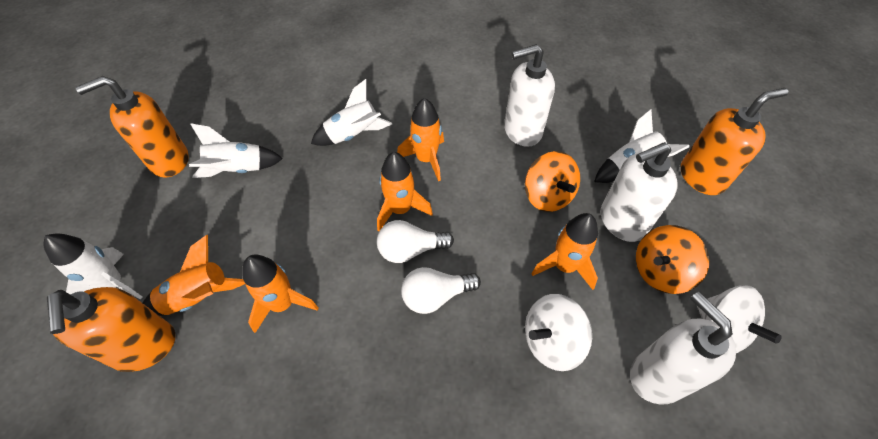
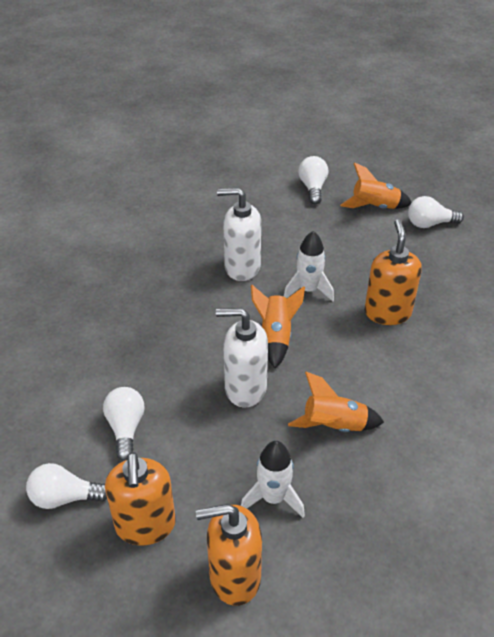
orange rocket: 5 -> 3
orange spinning top: 2 -> 0
white light bulb: 2 -> 4
white rocket: 4 -> 2
white soap dispenser: 3 -> 2
white spinning top: 2 -> 0

